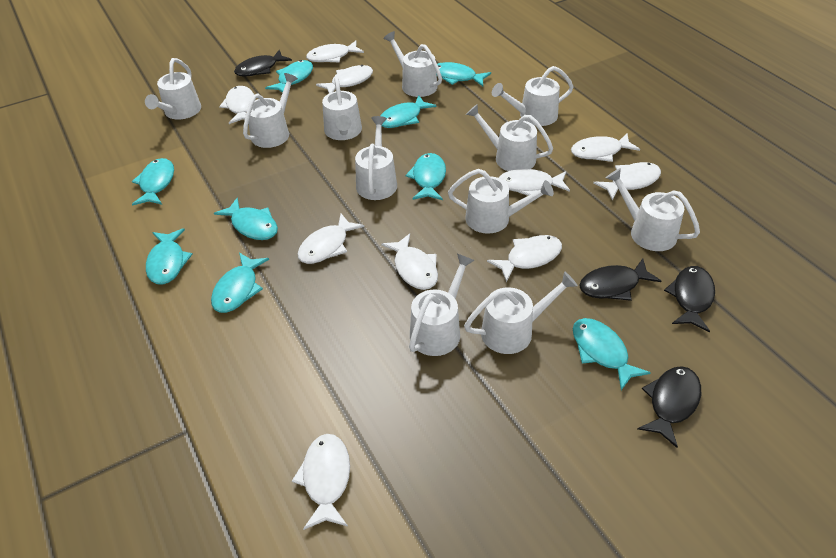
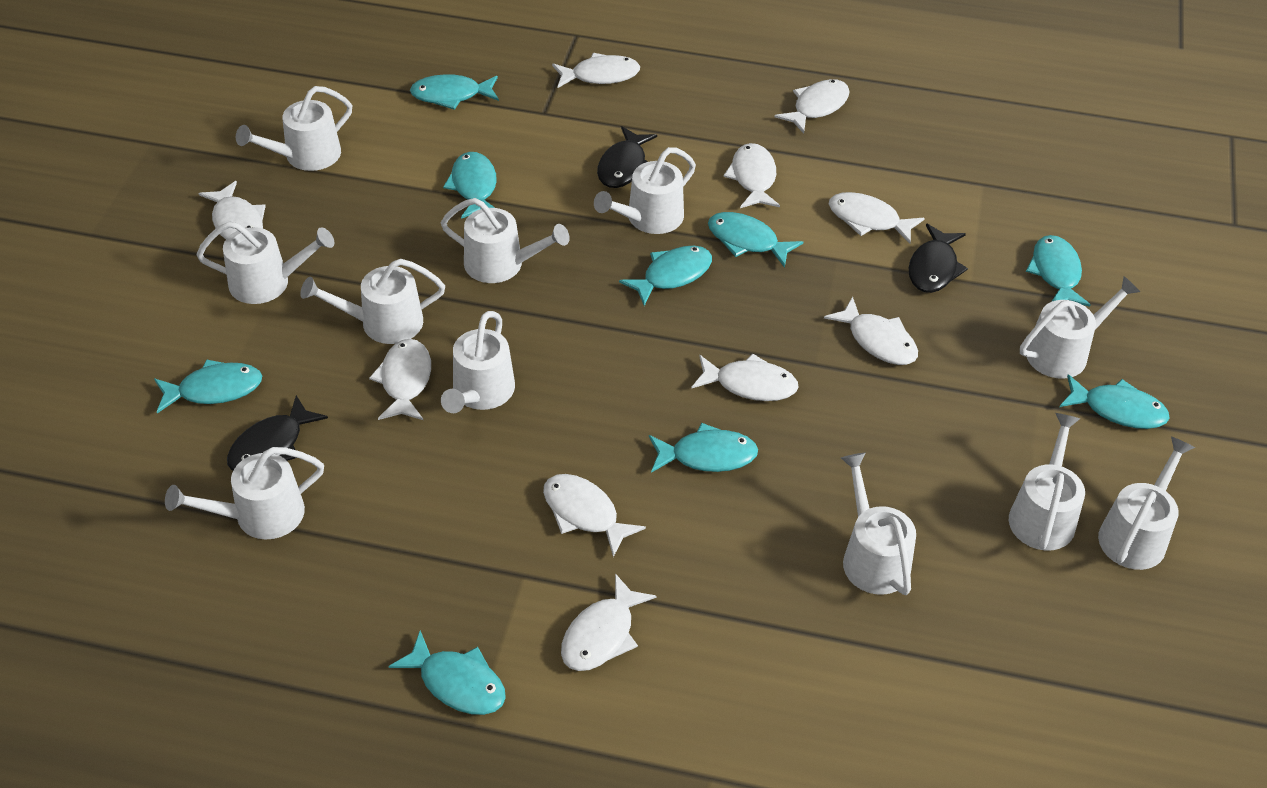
black fish: 4 -> 3

